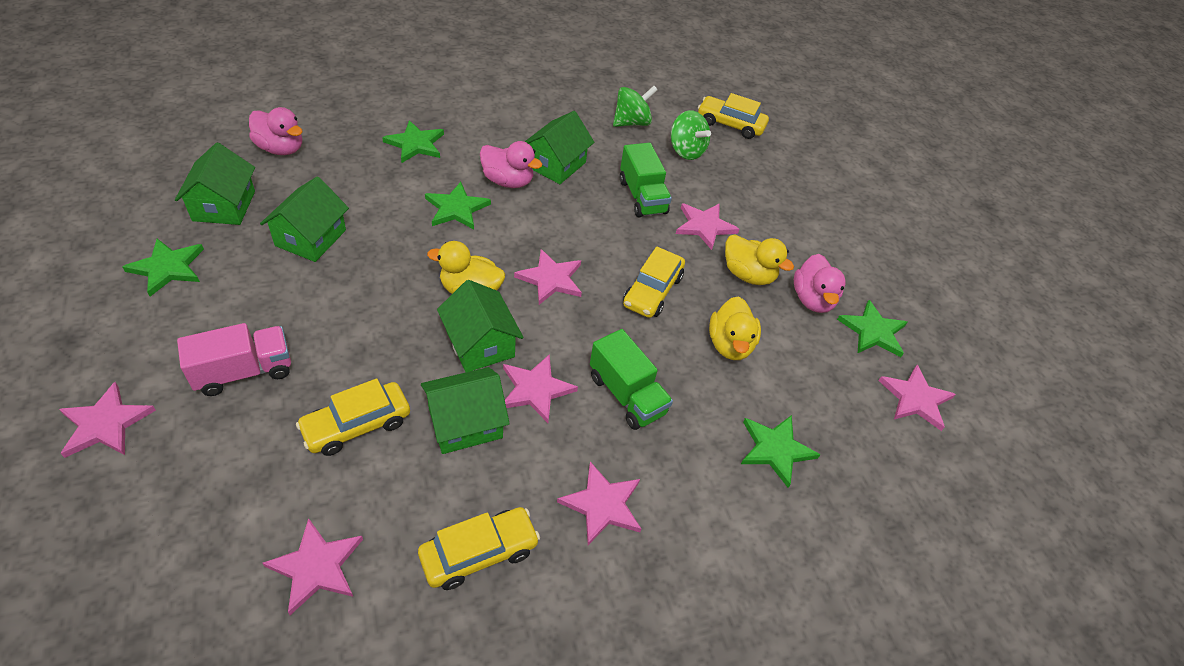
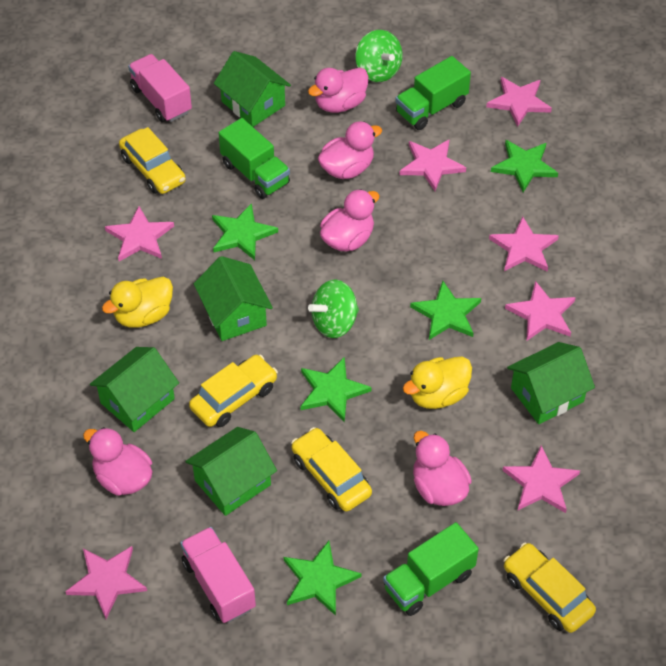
green truck: 2 -> 3
pink duck: 3 -> 5
pink truck: 1 -> 2
yellow duck: 3 -> 2

